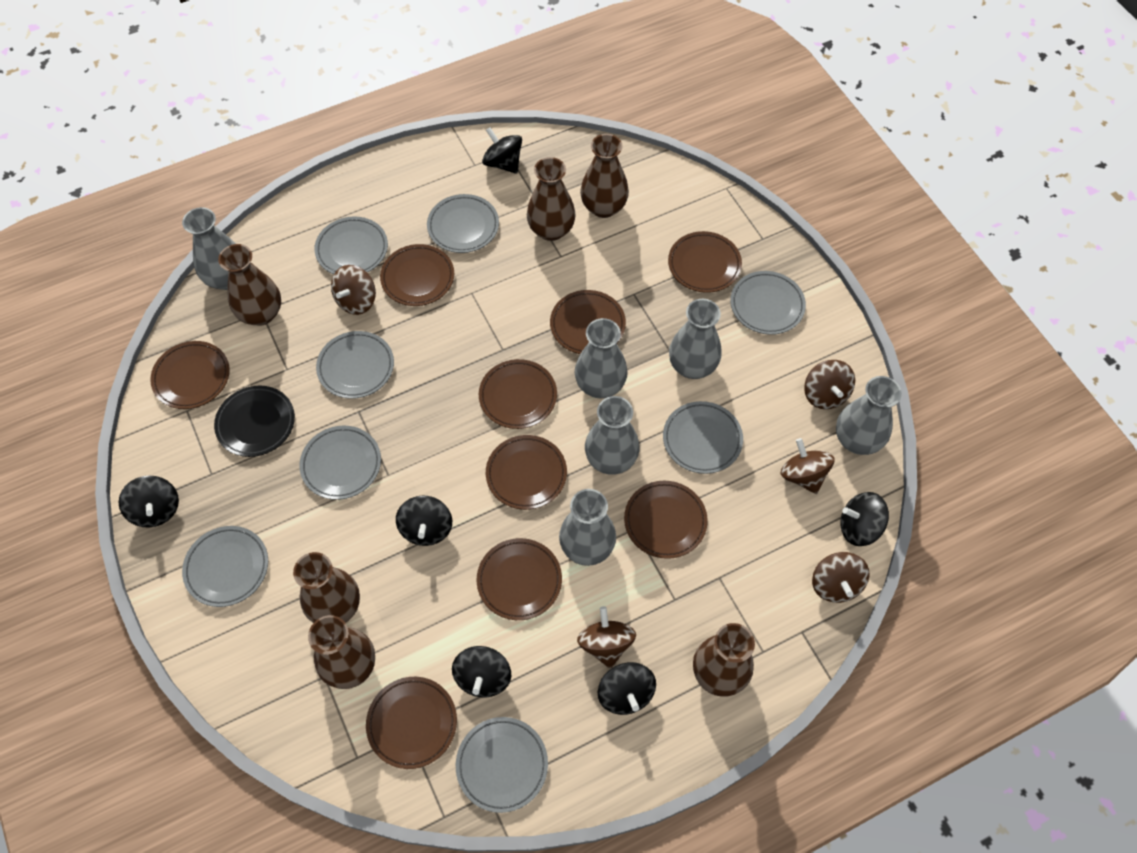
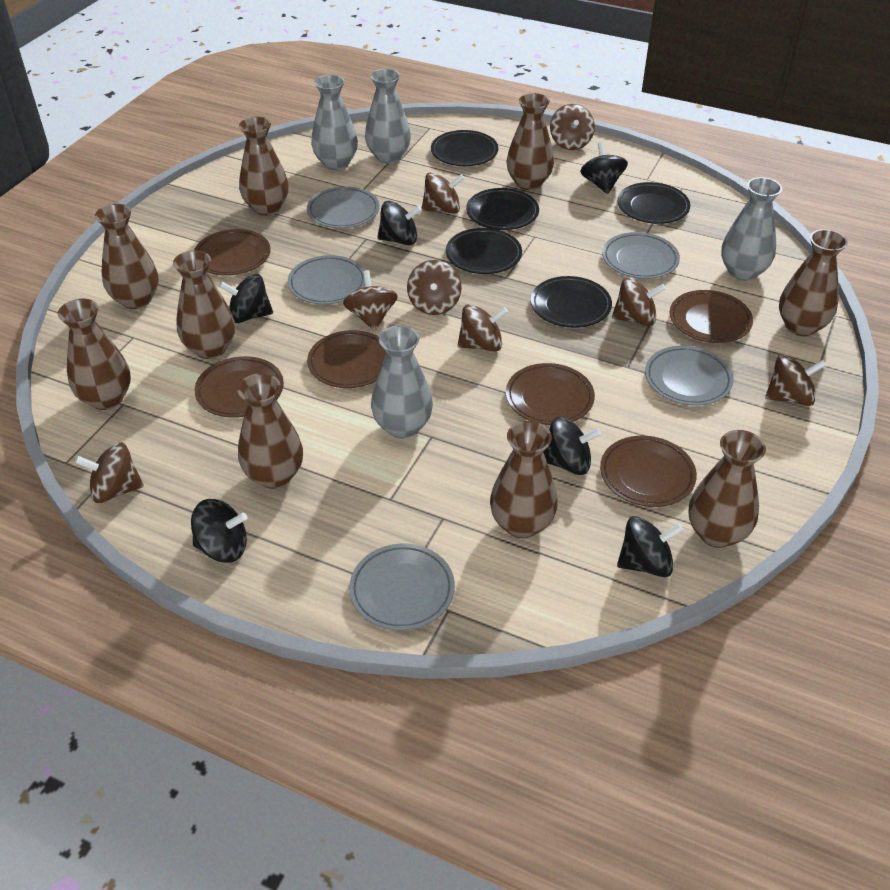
black plate: 1 -> 5
brown plate: 9 -> 6
brown spinning top: 5 -> 8
brown vase: 6 -> 9
grey plate: 8 -> 5
grey vase: 6 -> 4

